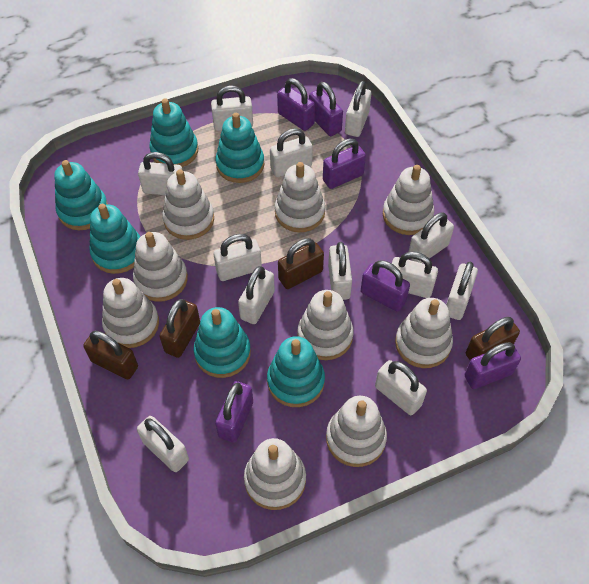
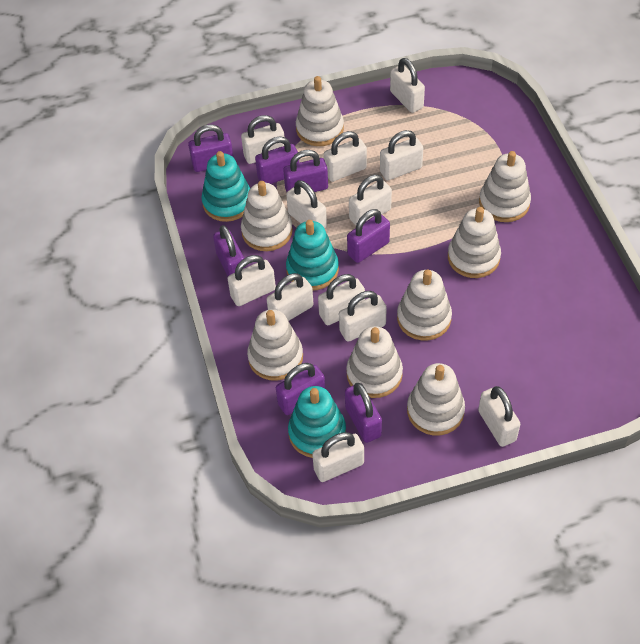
brown padlock: 4 -> 0
purple padlock: 6 -> 7
turquoise stacking toy: 6 -> 3
white stacking toy: 9 -> 8

